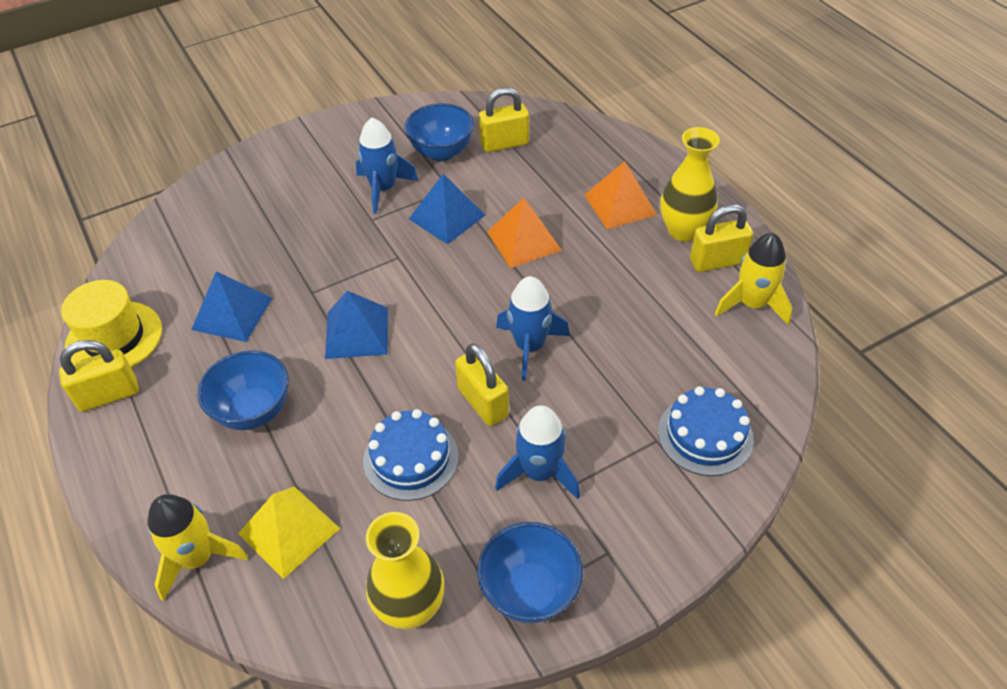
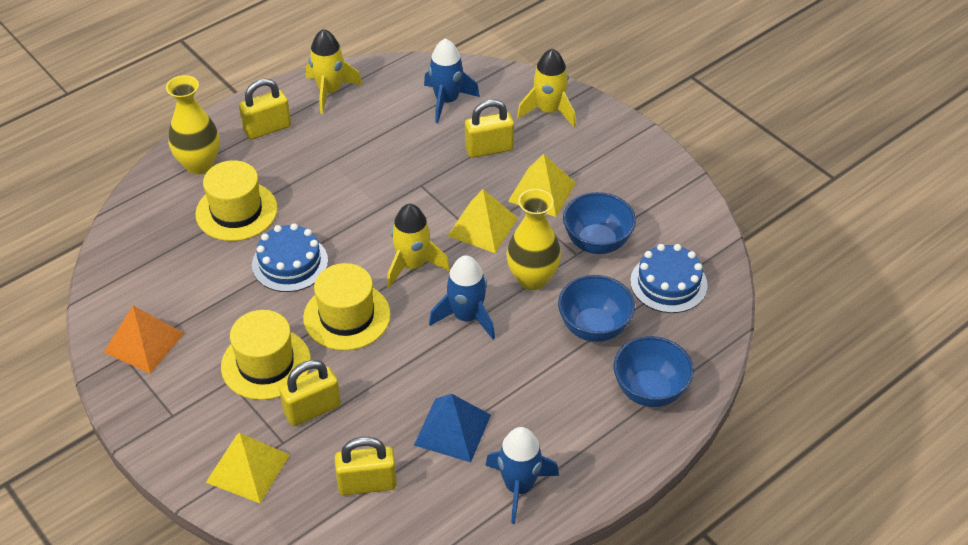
blue pyramid: 3 -> 1
orange pyramid: 2 -> 1
yellow hat: 1 -> 3
yellow pyramid: 1 -> 3
yellow rocket: 2 -> 3

